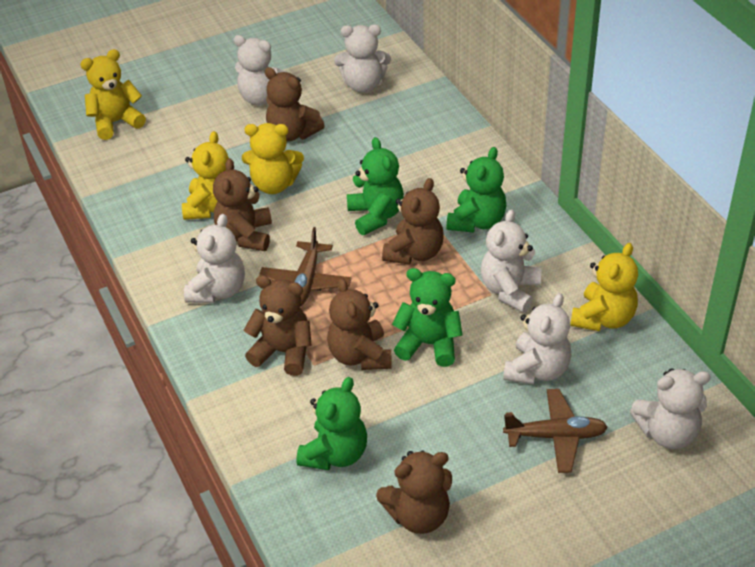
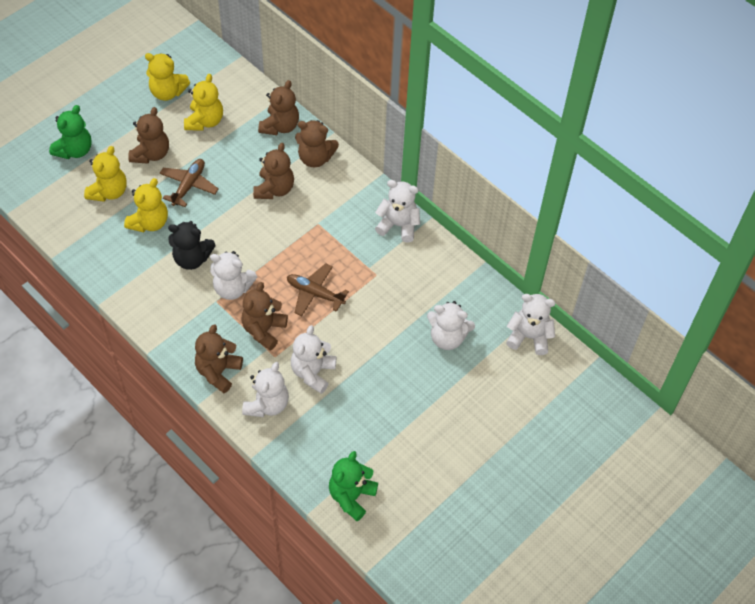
black teddy bear: 0 -> 1
green teddy bear: 4 -> 2

